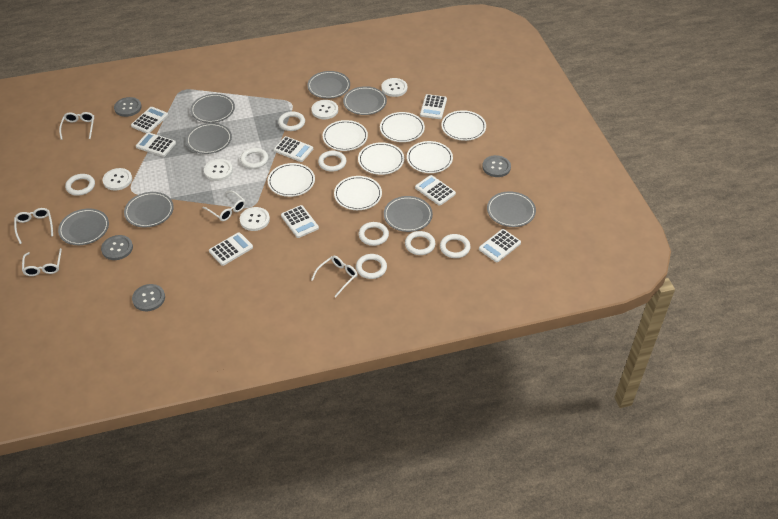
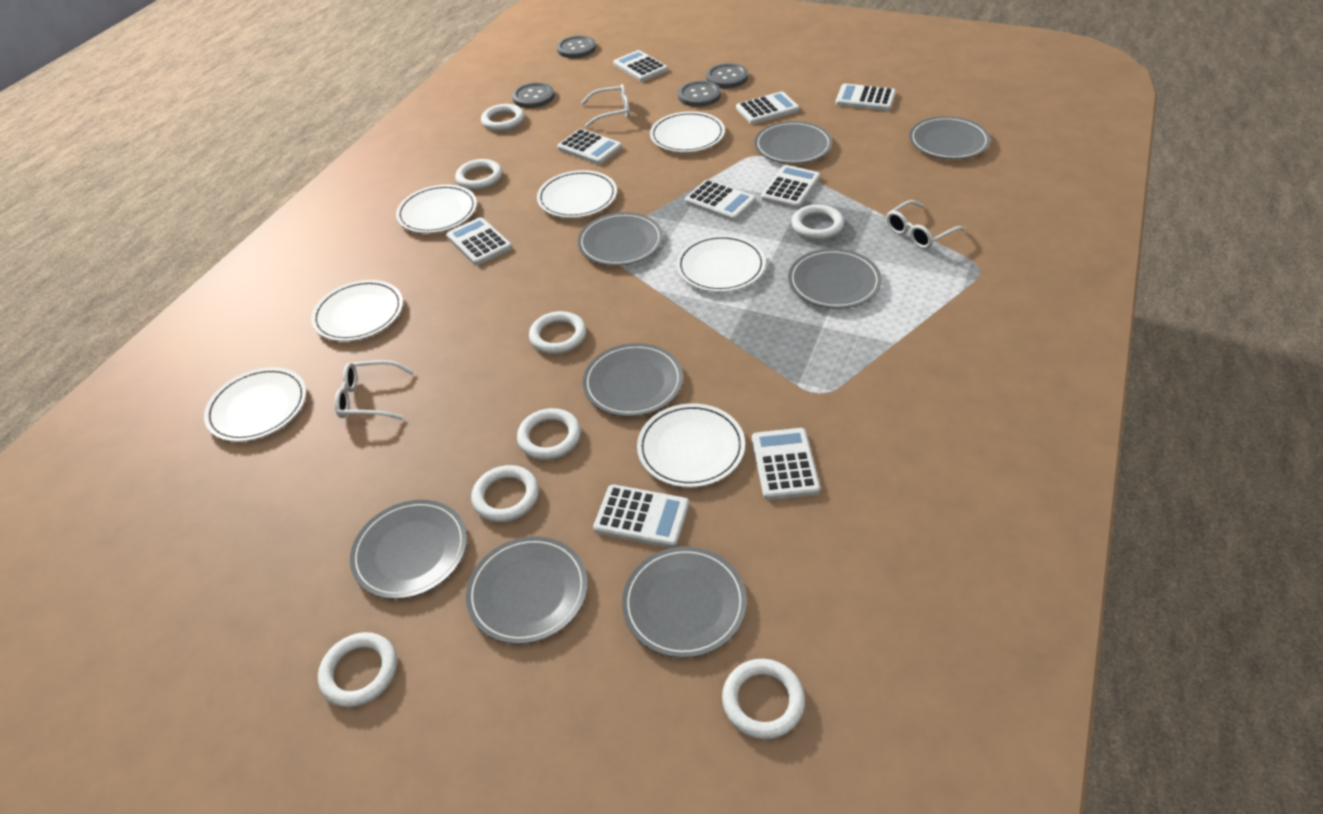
white button: 5 -> 0
white calculator: 8 -> 9
white glasses: 5 -> 3

